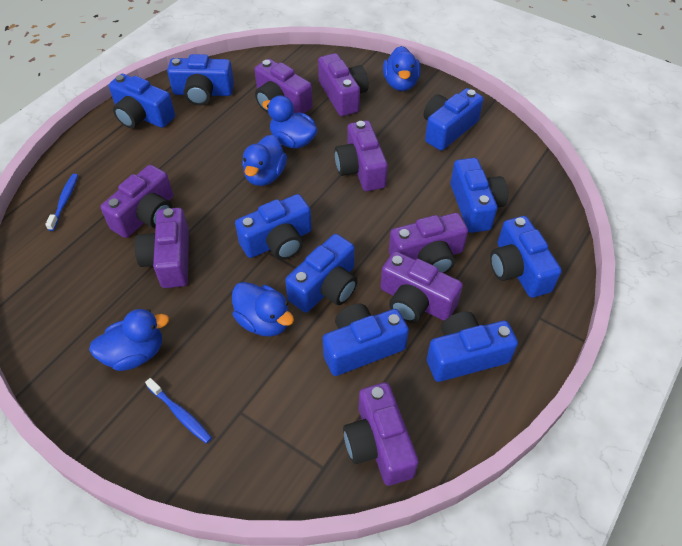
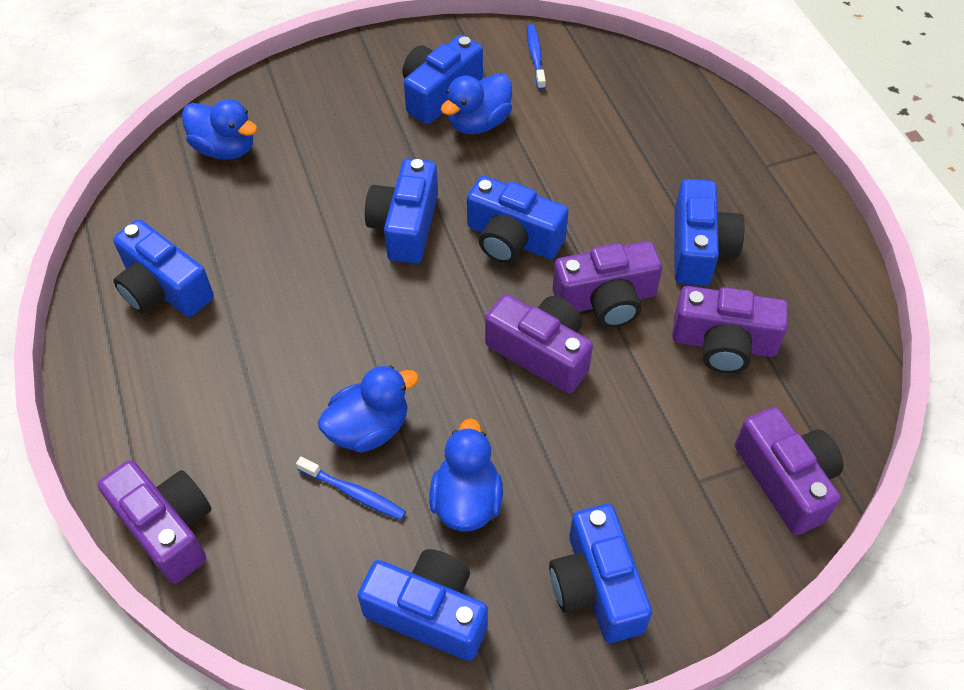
blue camera: 9 -> 7
blue duck: 5 -> 4
purple camera: 8 -> 5

